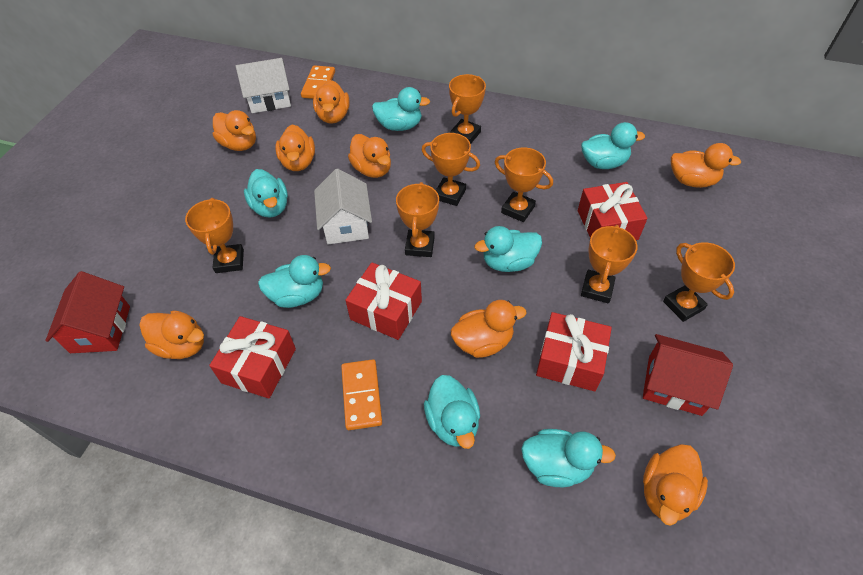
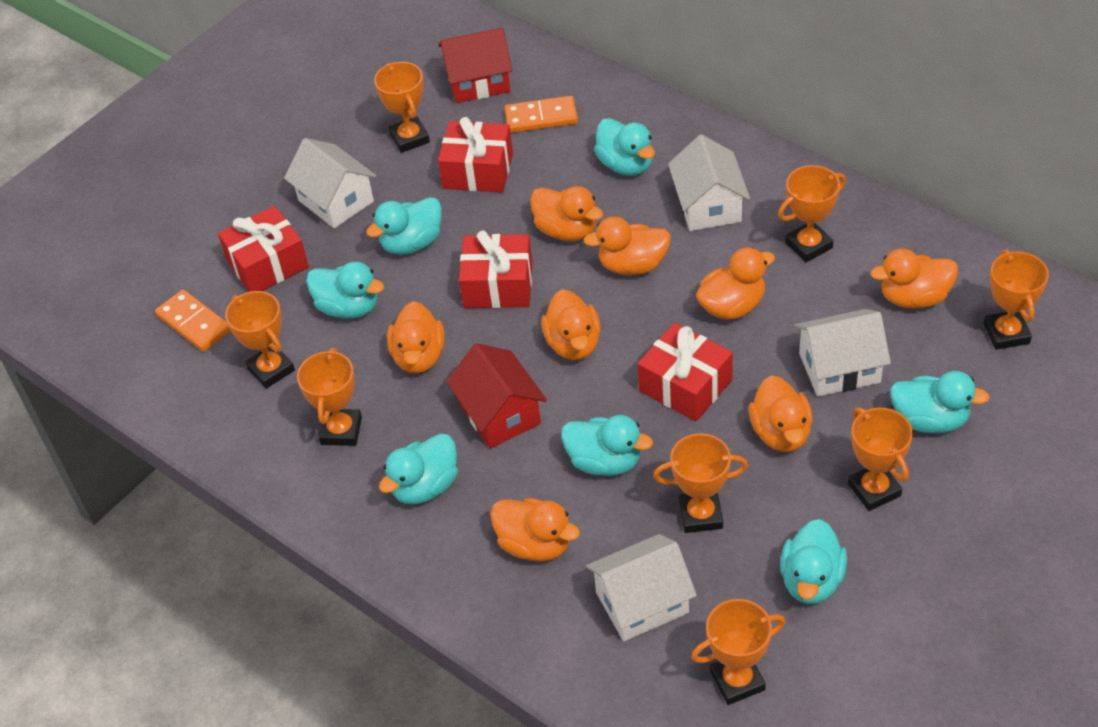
orange trophy: 7 -> 8
white house: 2 -> 4

